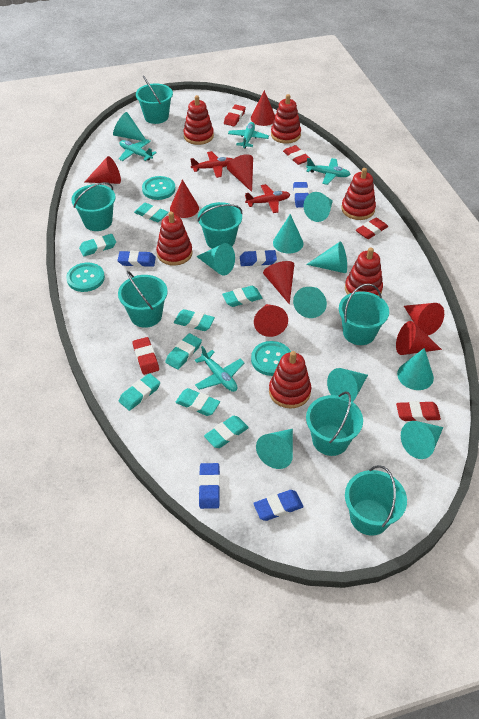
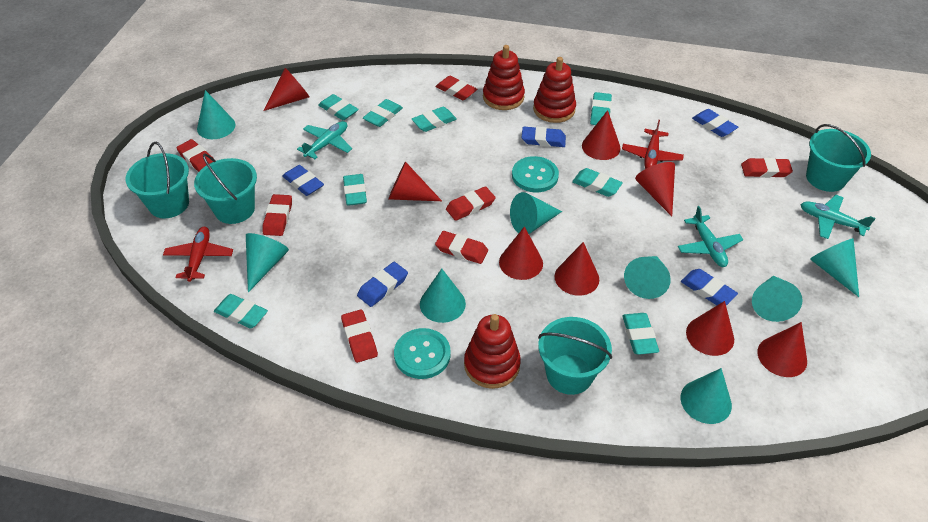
red eraser: 5 -> 7
red stacking toy: 6 -> 3
turquoise bucket: 7 -> 4
turquoise button: 3 -> 2
turquoise cone: 10 -> 8
turquoise plane: 4 -> 3

